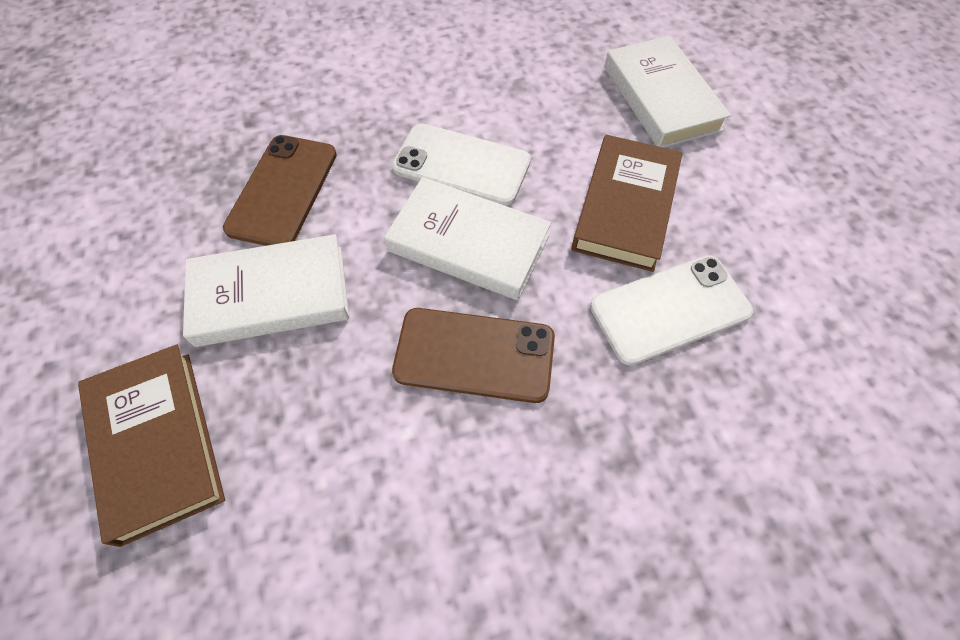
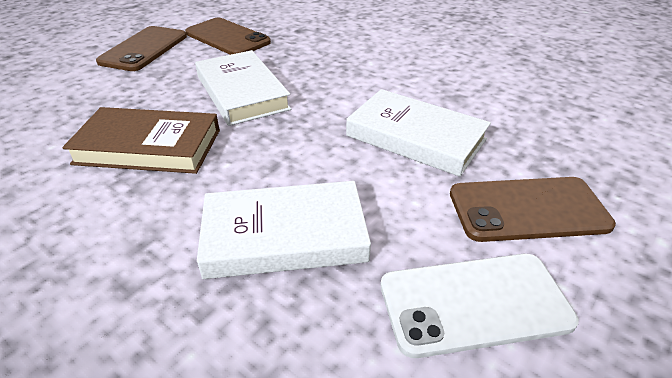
brown book: 2 -> 1
brown phone: 2 -> 3
white phone: 2 -> 1

